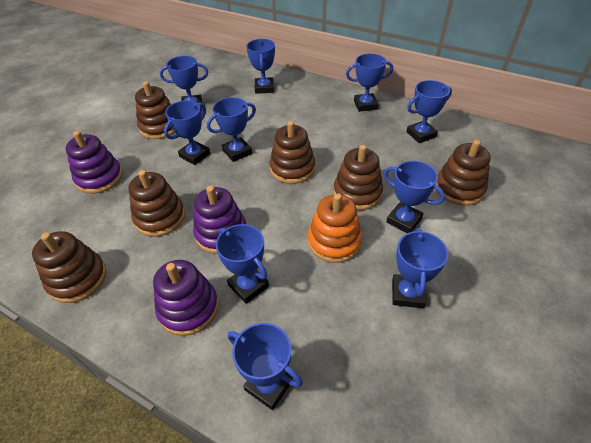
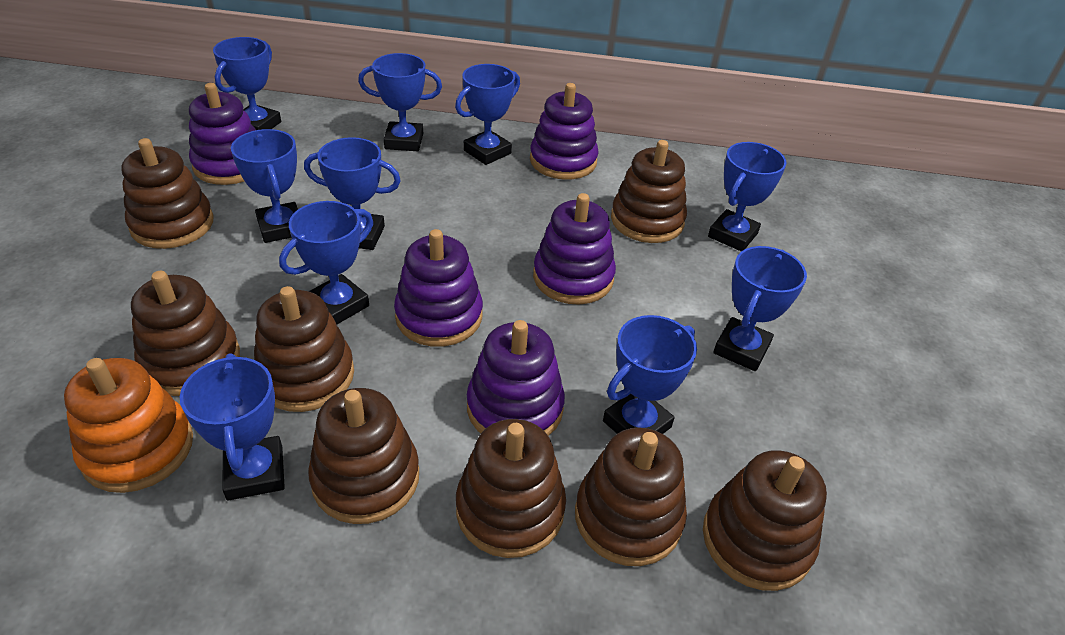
brown stacking toy: 6 -> 8
purple stacking toy: 3 -> 5

